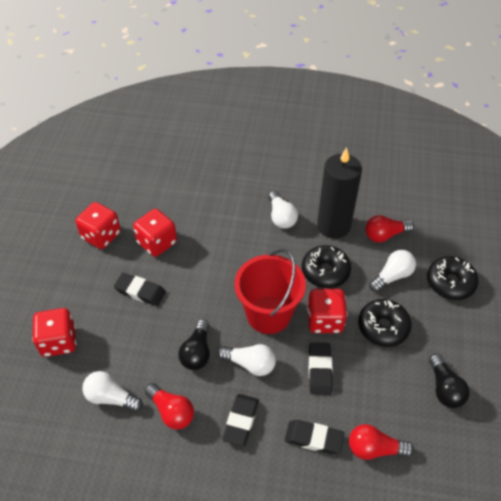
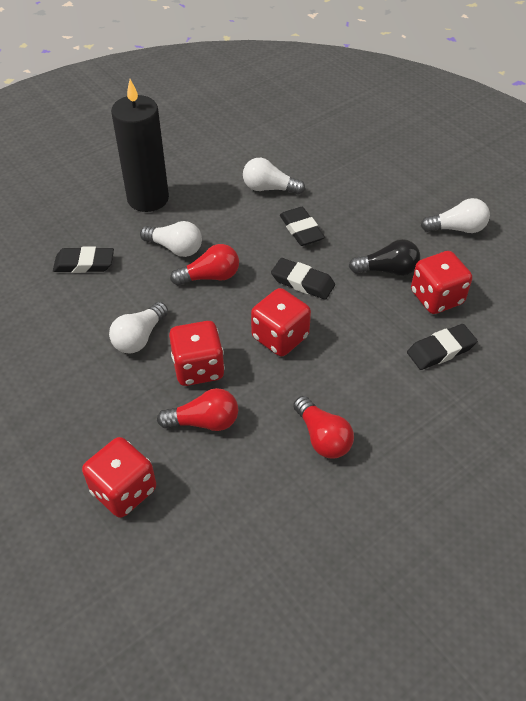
black donut: 3 -> 0
black light bulb: 2 -> 1
red bucket: 1 -> 0

